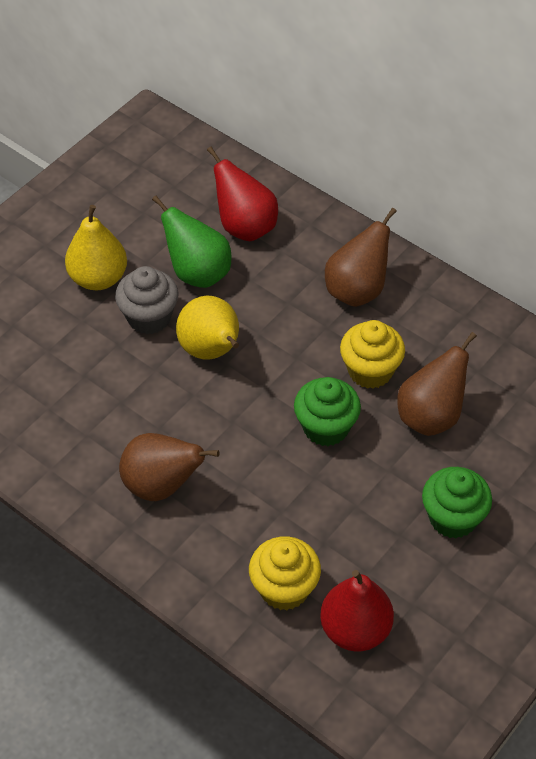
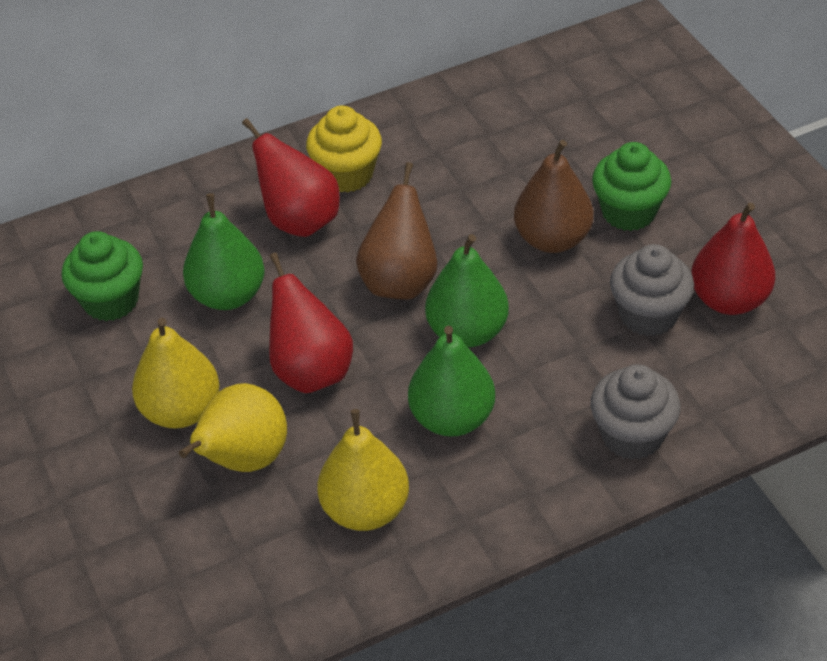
brown pear: 3 -> 2
green pear: 1 -> 3
grey cupcake: 1 -> 2
red pear: 2 -> 3
yellow cupcake: 2 -> 1
yellow pear: 2 -> 3

